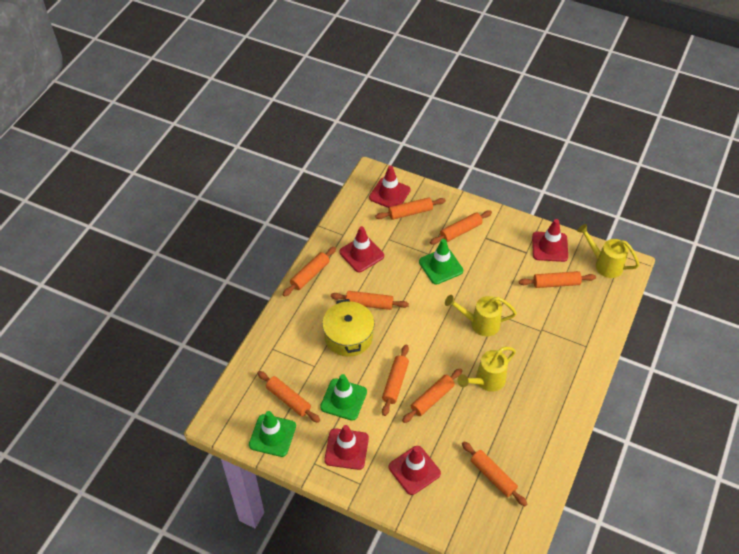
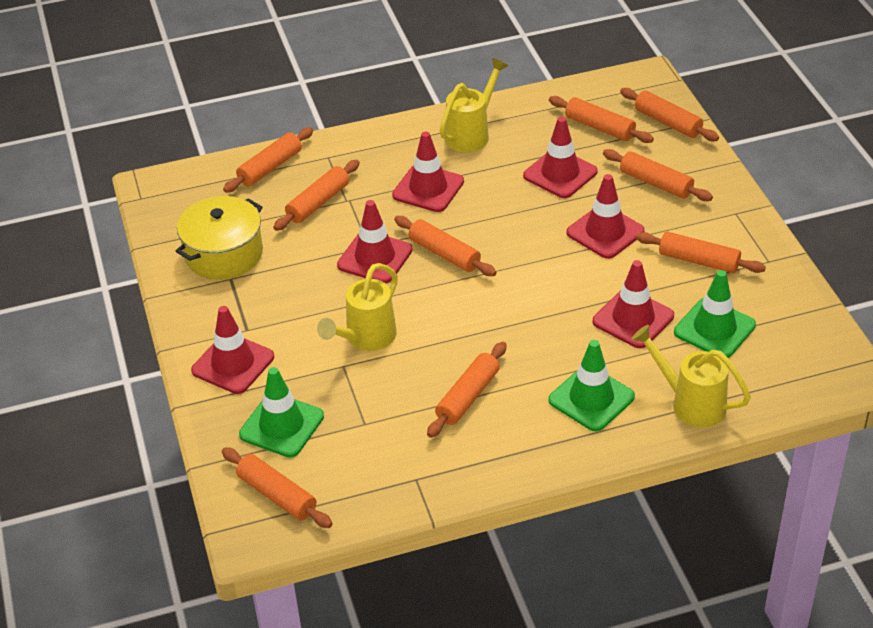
red traffic cone: 5 -> 6

